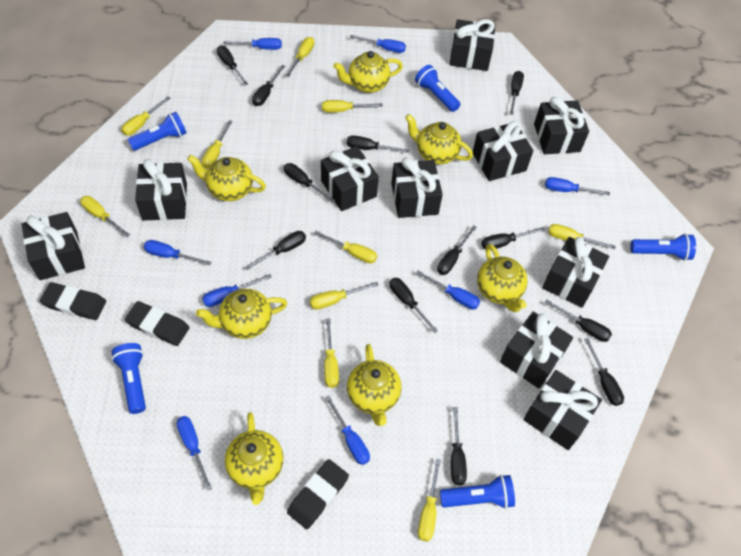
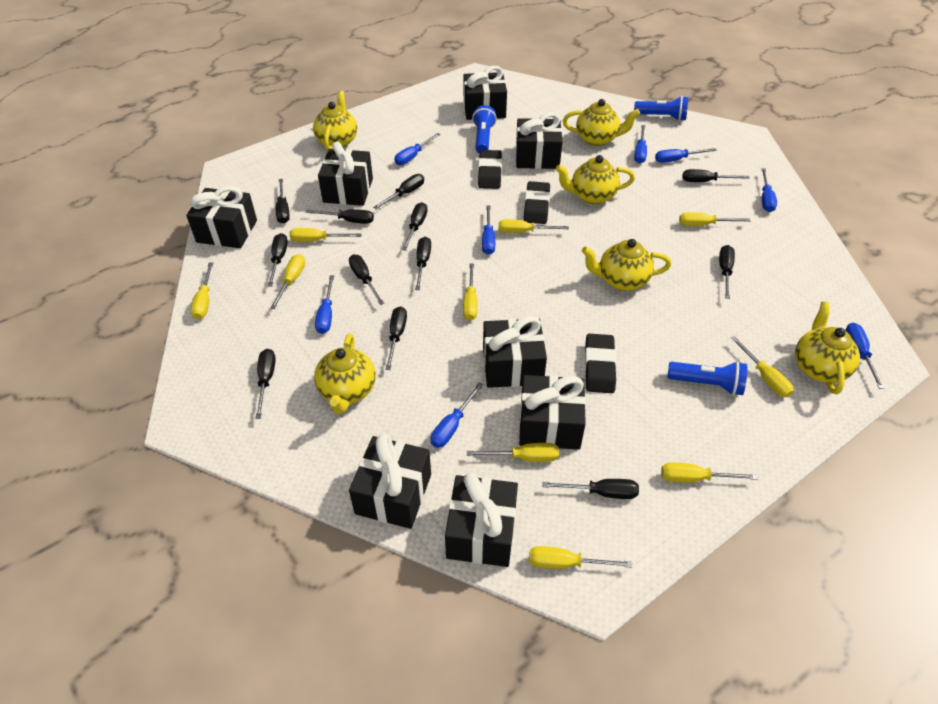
black gift: 10 -> 8
blue flashlight: 5 -> 3
yellow teapot: 7 -> 6

